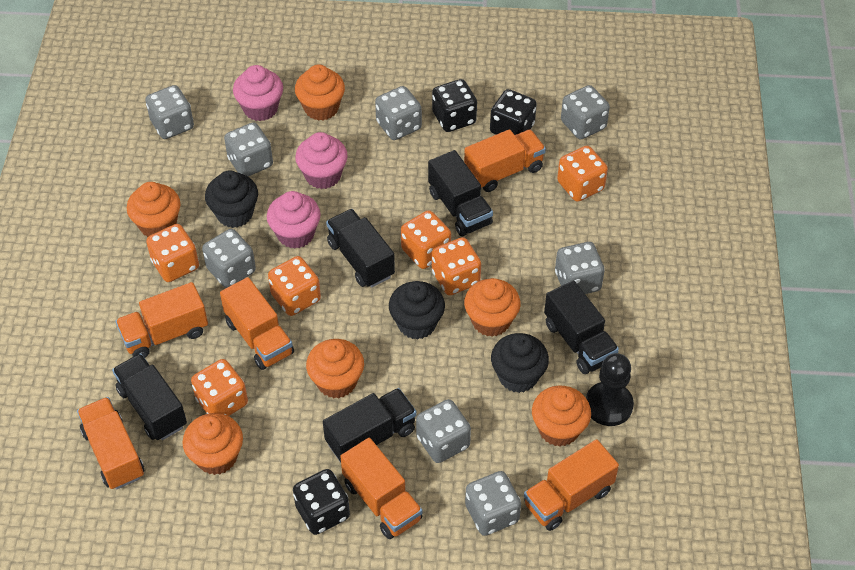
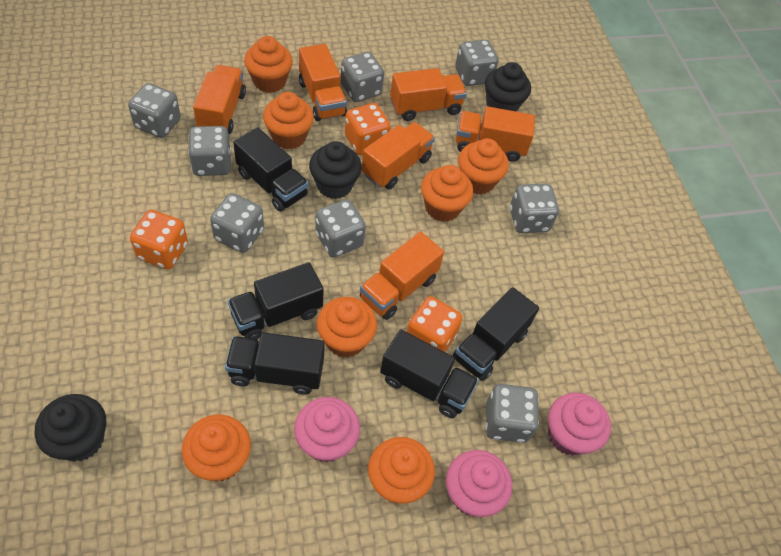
black dice: 3 -> 0
black pawn: 1 -> 0
orange cupcake: 6 -> 7
orange dice: 6 -> 3

